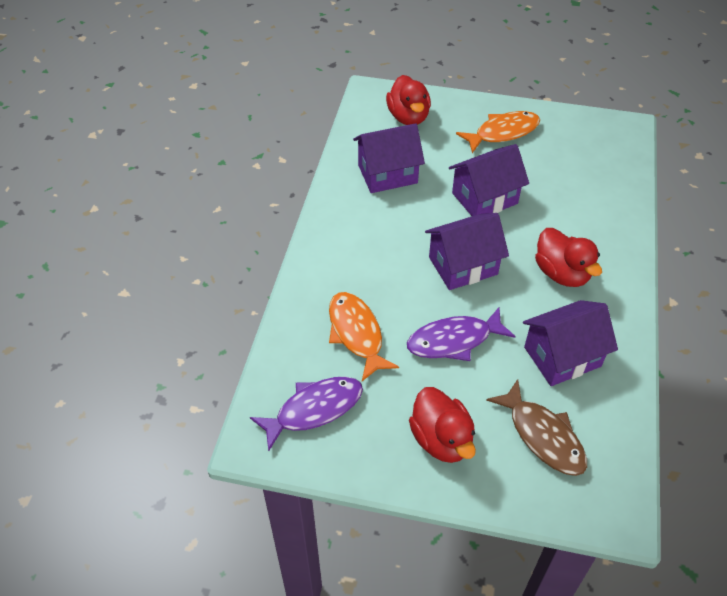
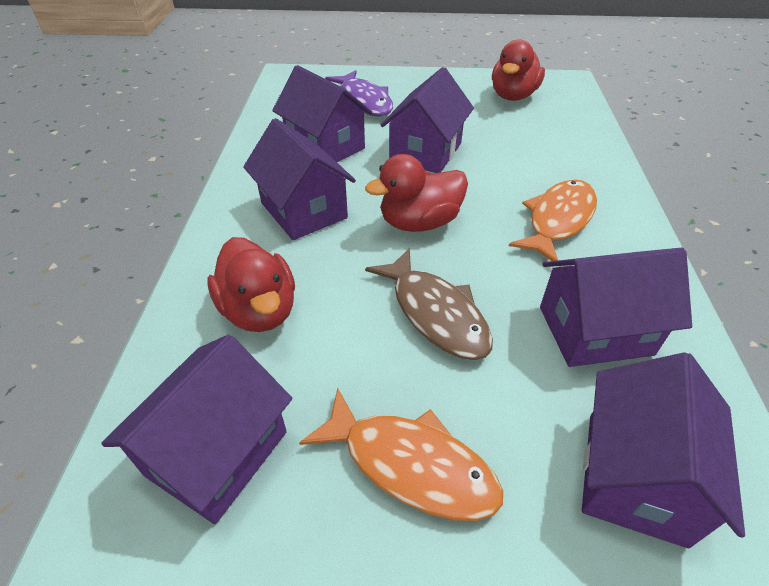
purple fish: 2 -> 1
purple house: 4 -> 6

